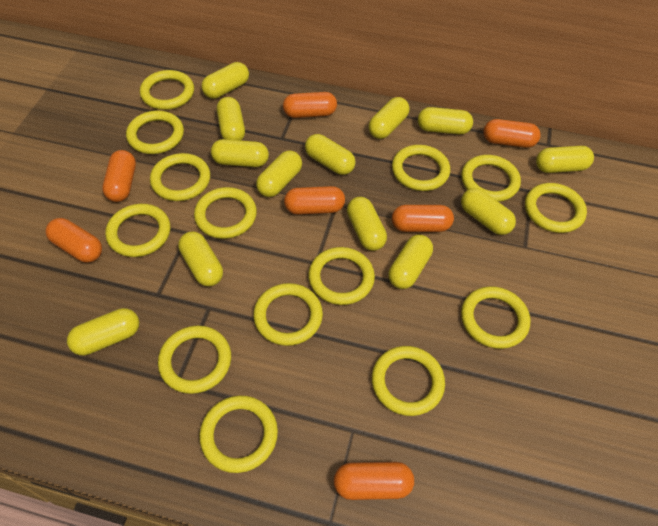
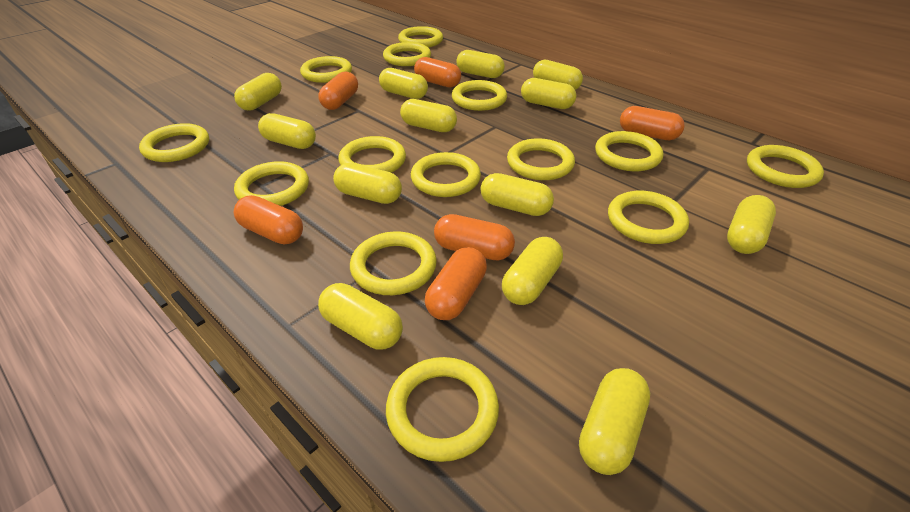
orange capsule: 7 -> 6

